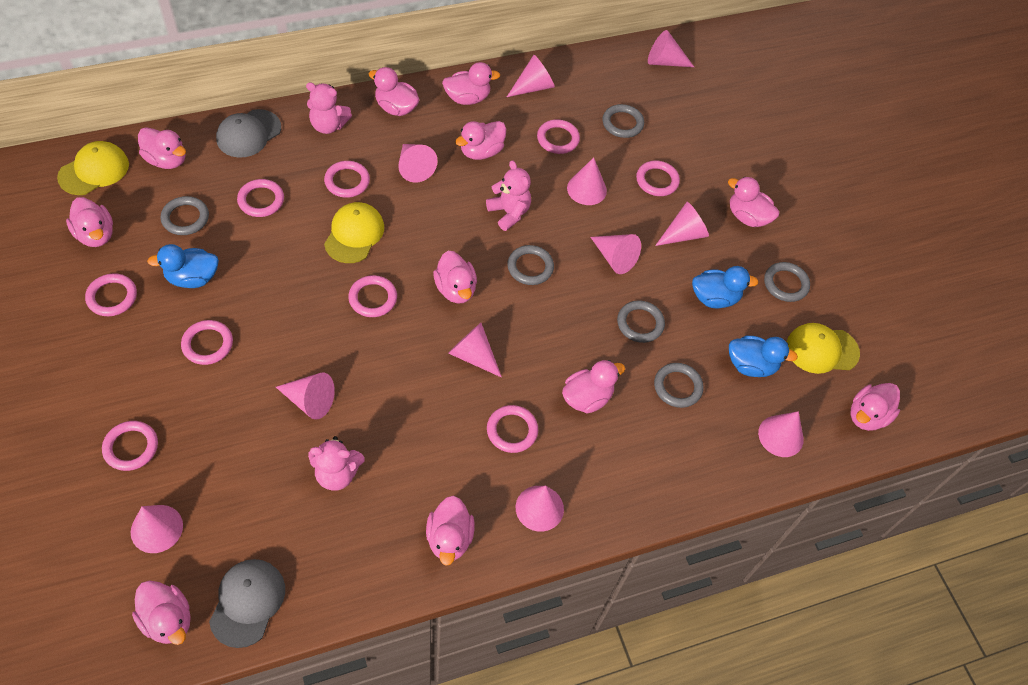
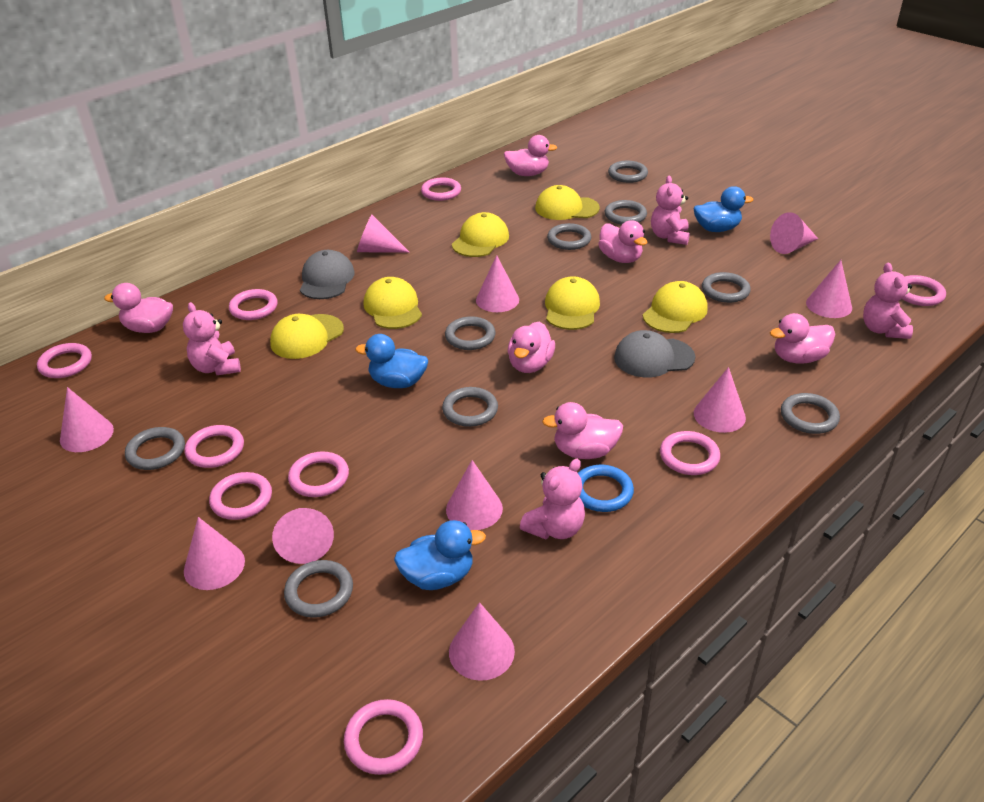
blue ring: 0 -> 1
grey ring: 6 -> 9
pink cone: 11 -> 10
pink duck: 11 -> 6
pink teddy bear: 3 -> 4
yellow cap: 3 -> 6

